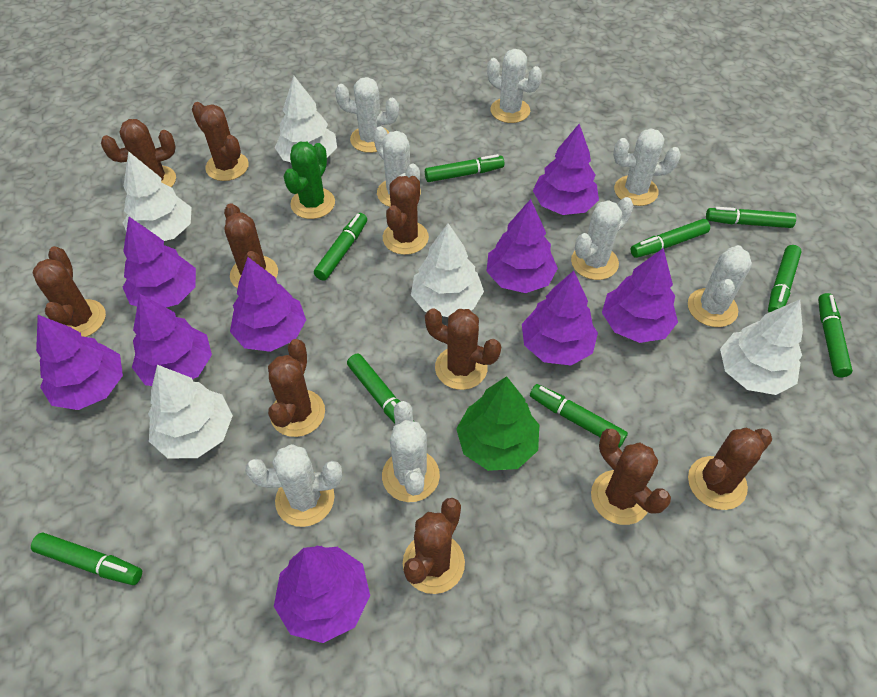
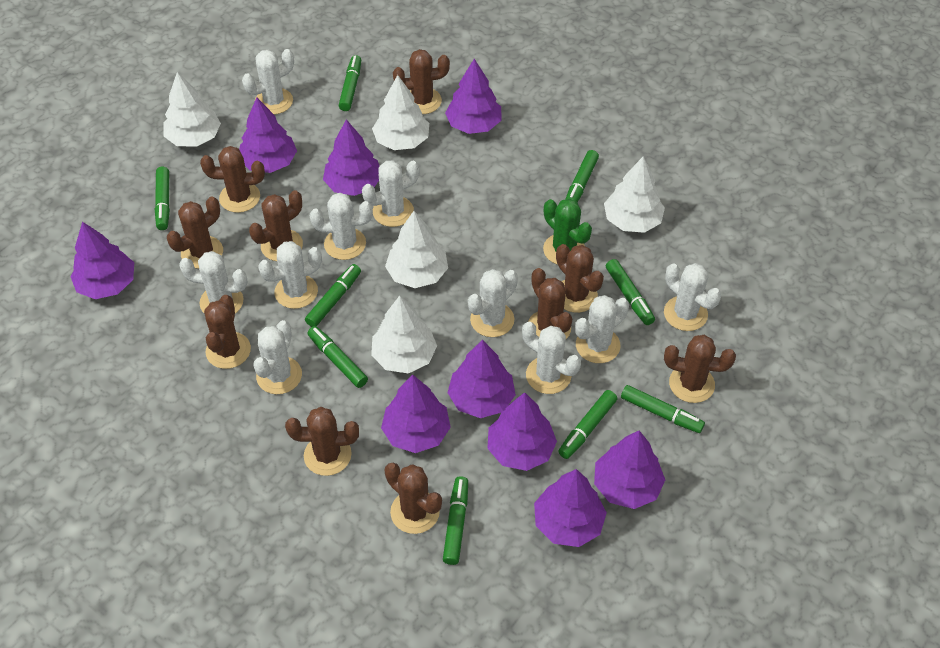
green tree: 1 -> 0
white cactus: 8 -> 10

